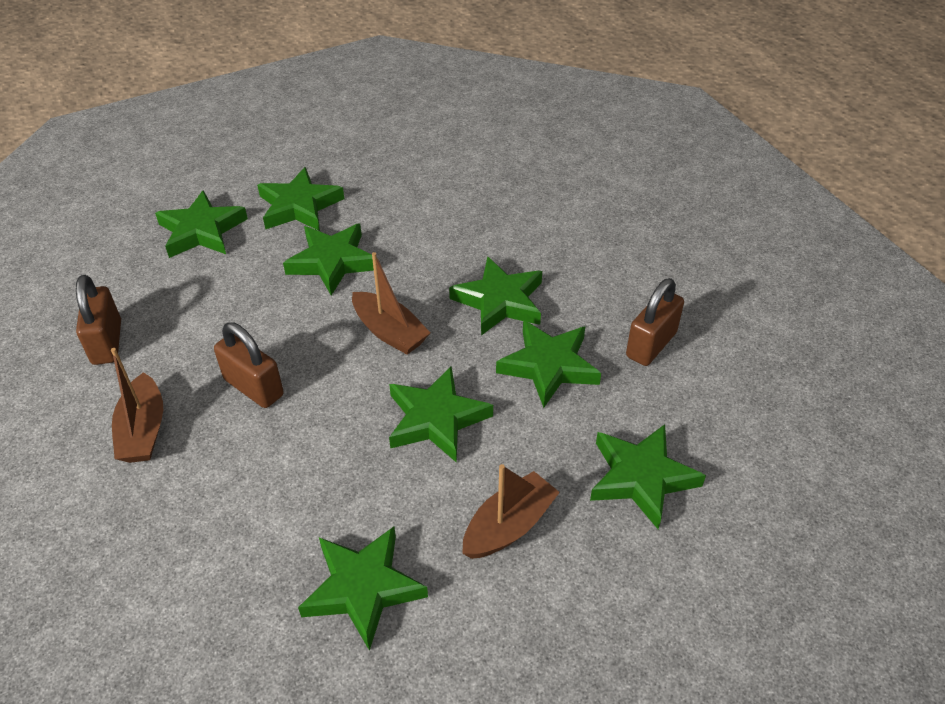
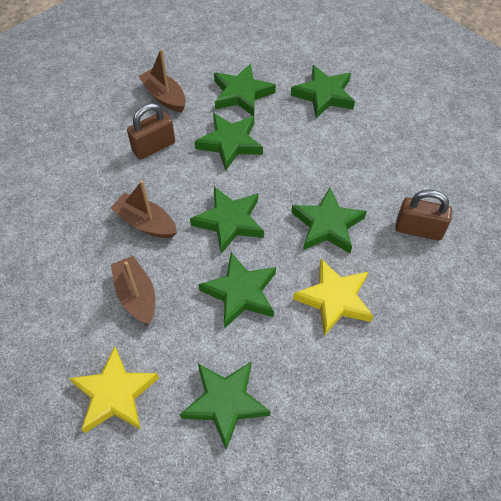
brown padlock: 3 -> 2
green star: 8 -> 7
yellow star: 0 -> 2

